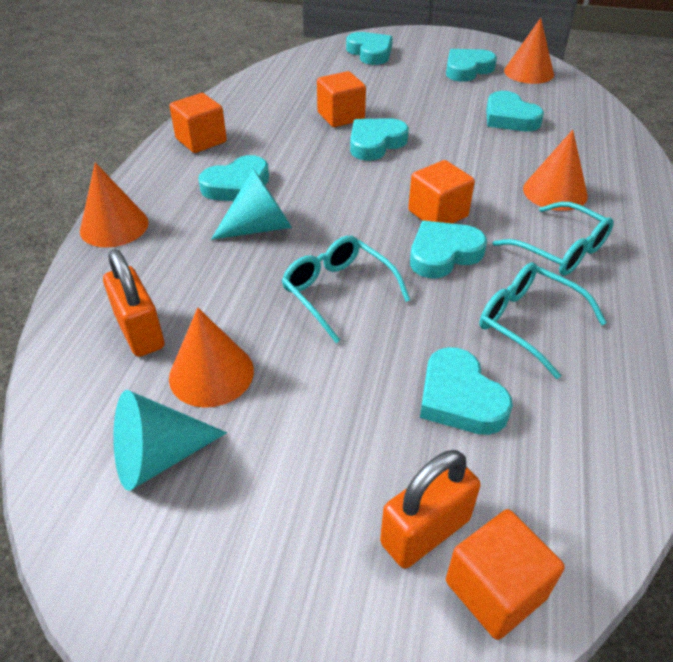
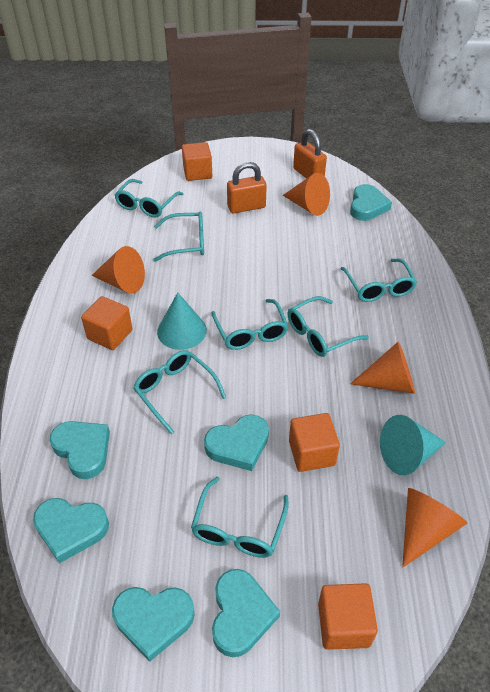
turquoise glasses: 3 -> 7
turquoise heart: 7 -> 6

